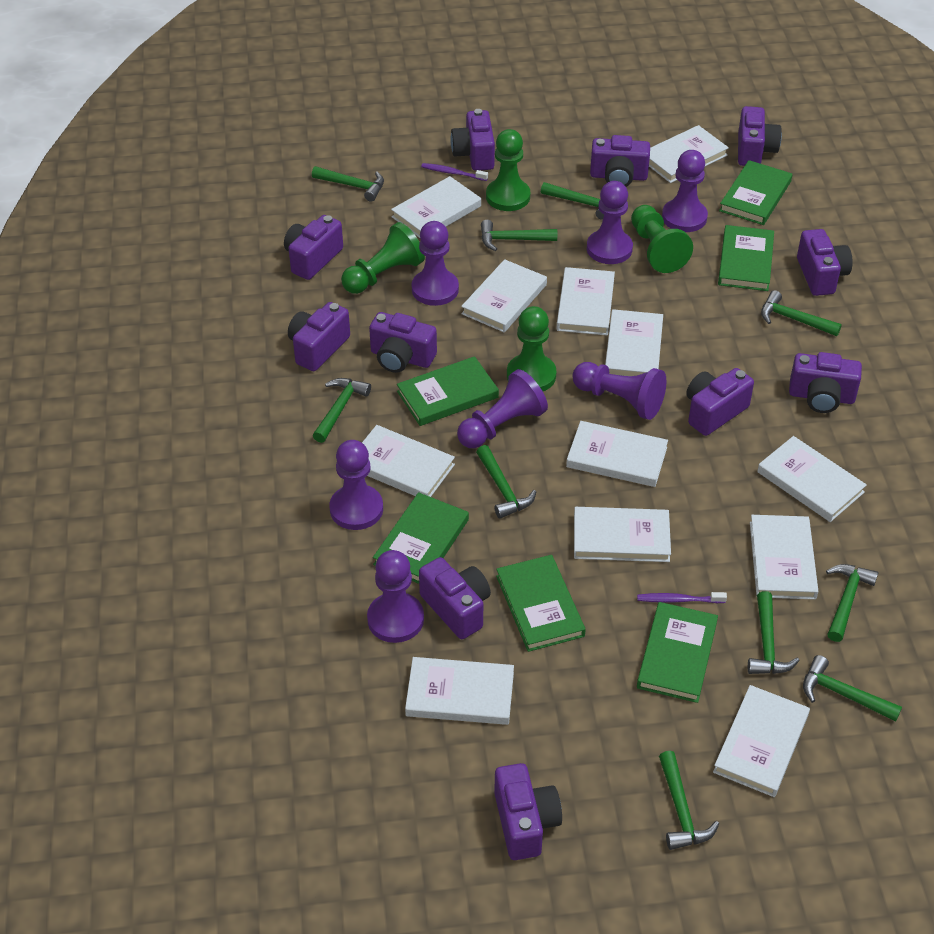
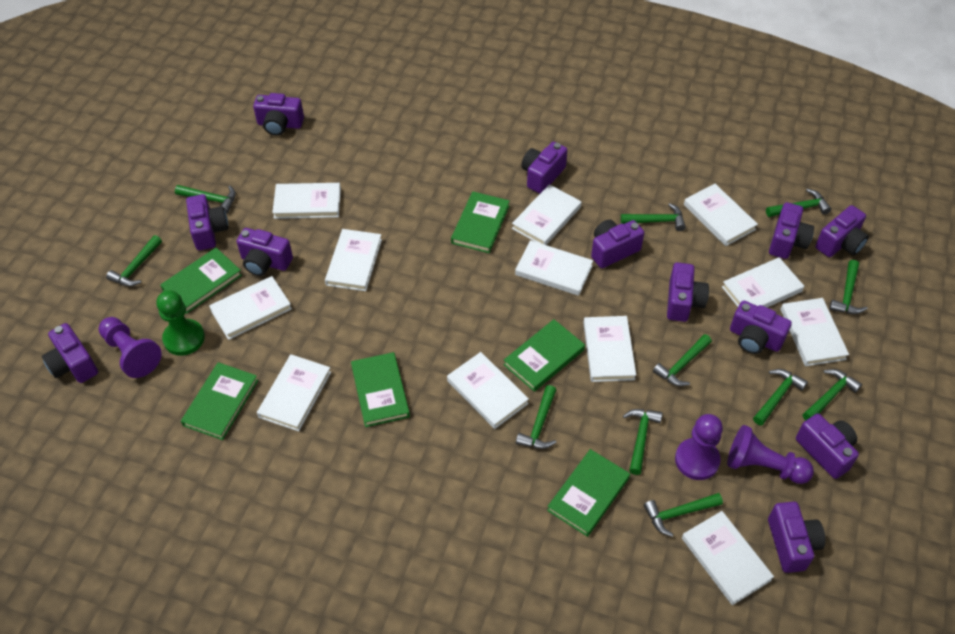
green hammer: 10 -> 11
green pawn: 4 -> 1
purple camera: 11 -> 12
purple pawn: 7 -> 3
purple toothbrush: 2 -> 0

